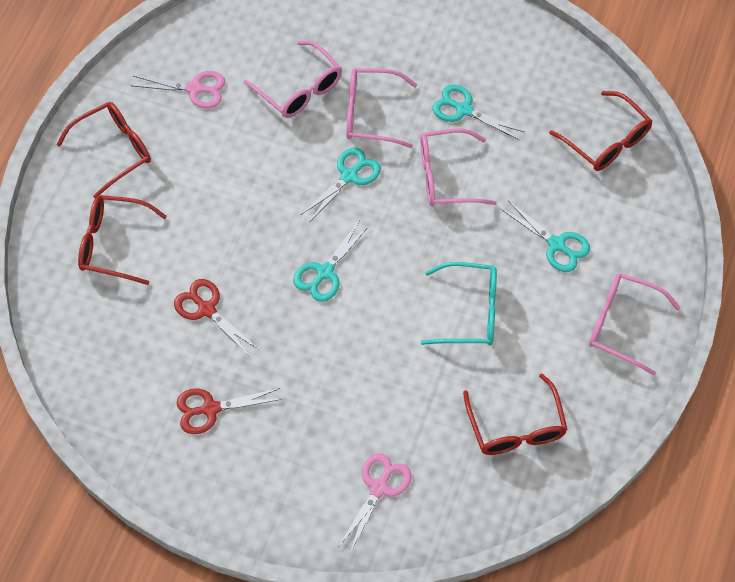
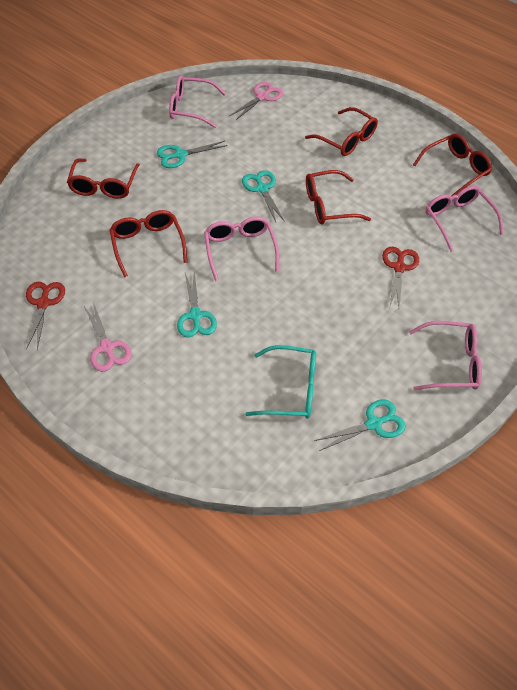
red glasses: 4 -> 5

